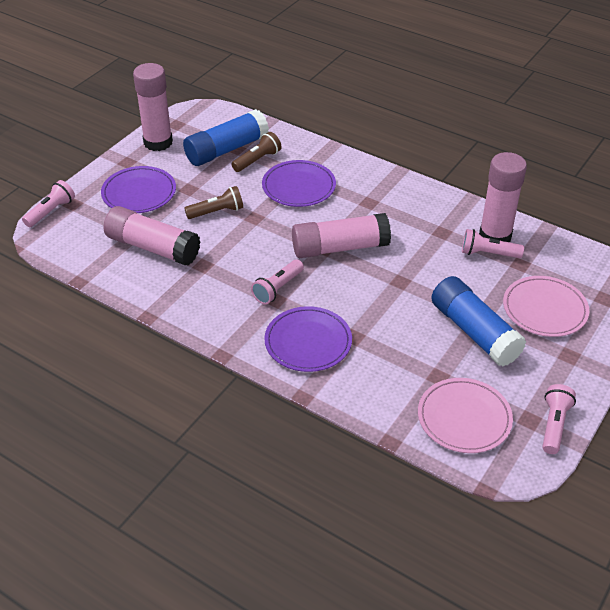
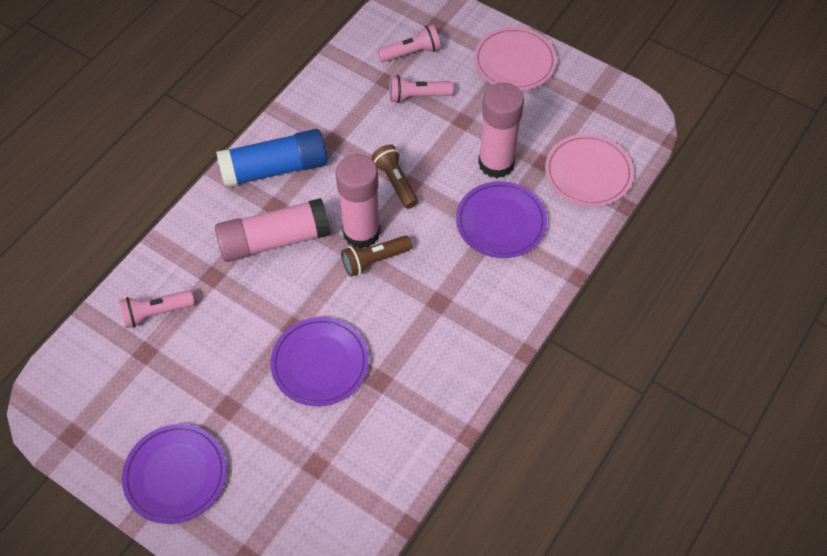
blue glue stick: 2 -> 1
pink flashlight: 4 -> 3
pink glue stick: 4 -> 3

